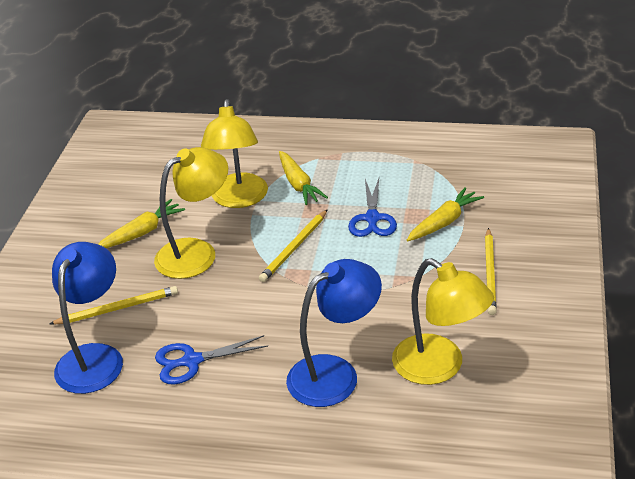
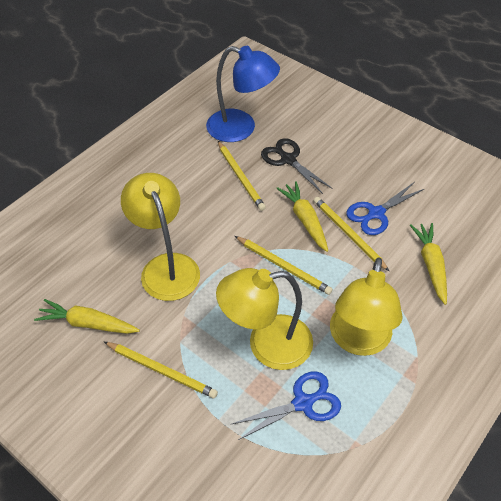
black scissors: 0 -> 1
blue lamp: 2 -> 1
yellow pencil: 3 -> 4

